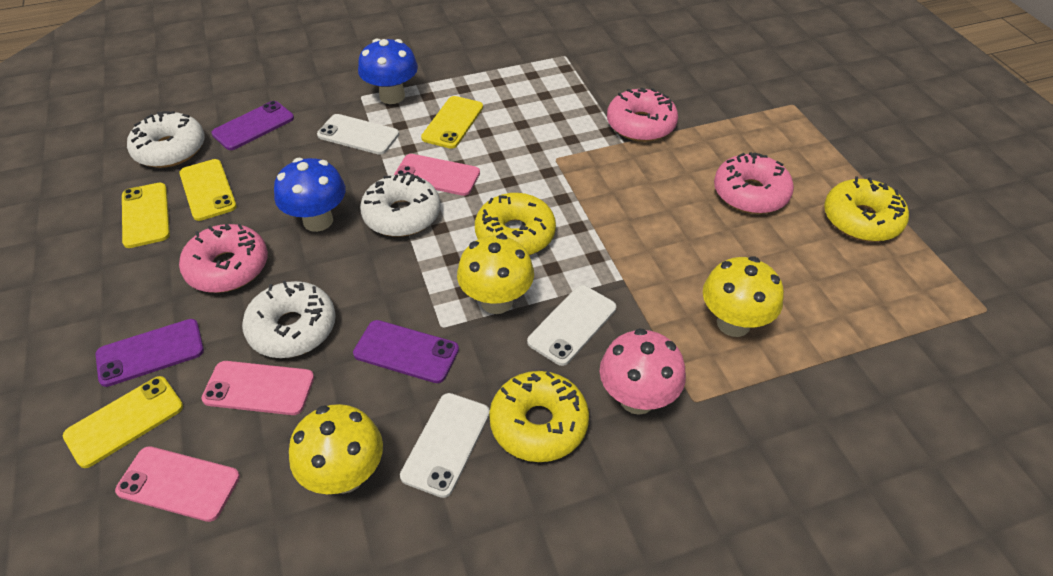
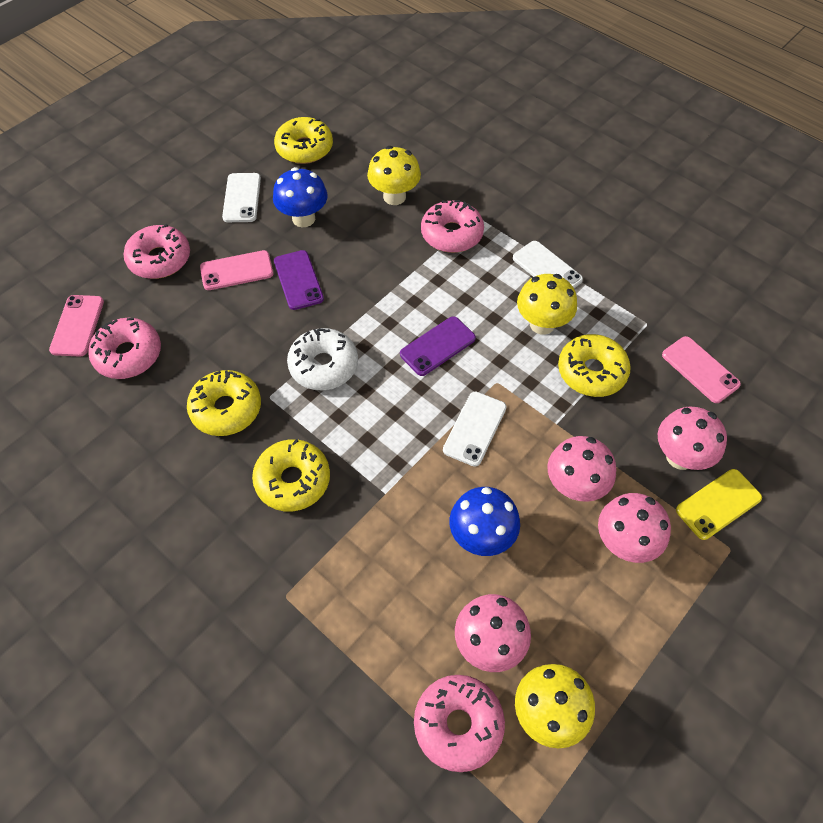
pink donut: 3 -> 4
pink mushroom: 1 -> 4
purple phone: 3 -> 2
white donut: 3 -> 1
yellow donut: 3 -> 4
yellow phone: 4 -> 1

